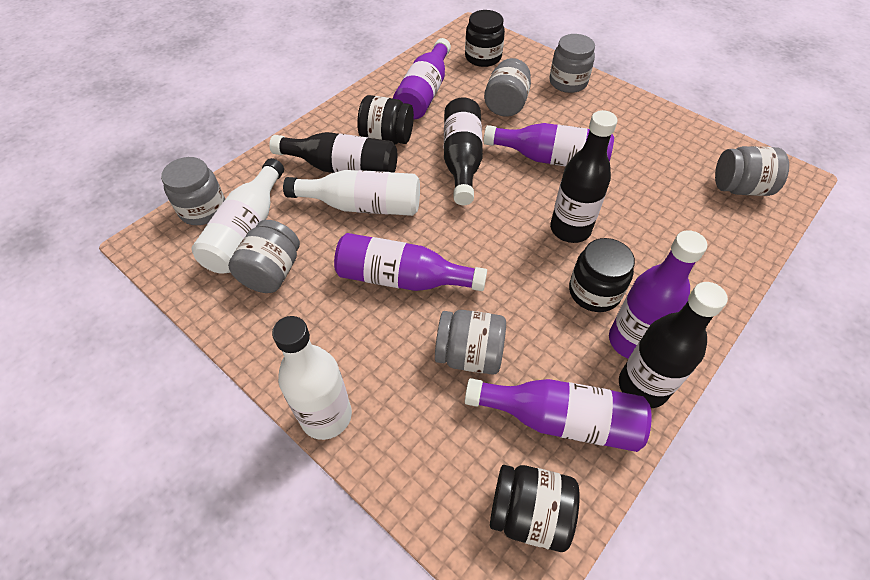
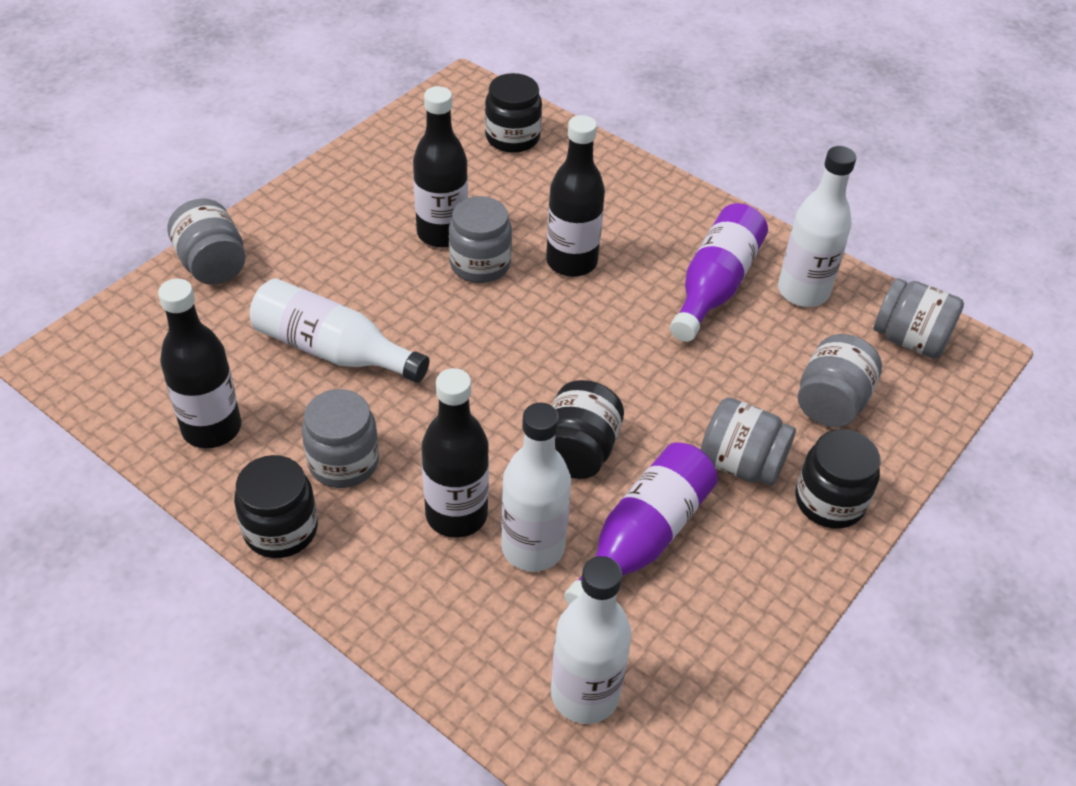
purple bottle: 5 -> 2
white bottle: 3 -> 4

